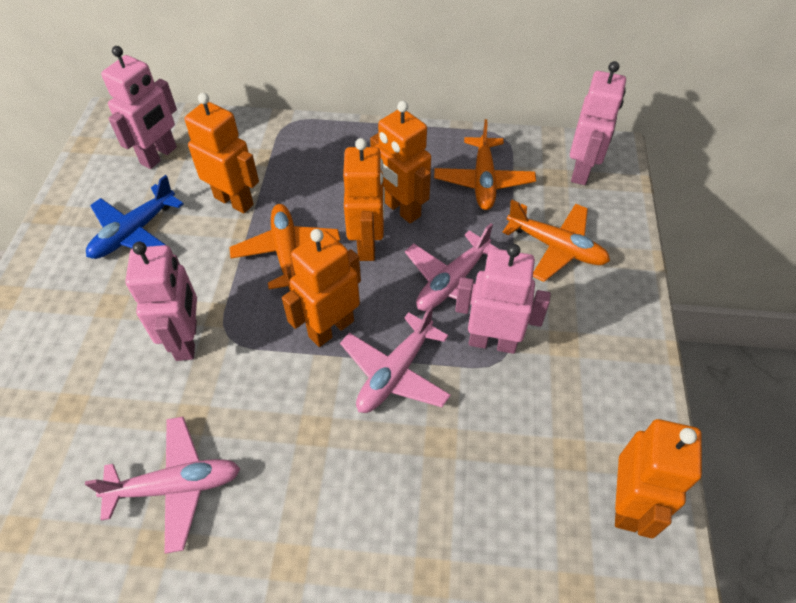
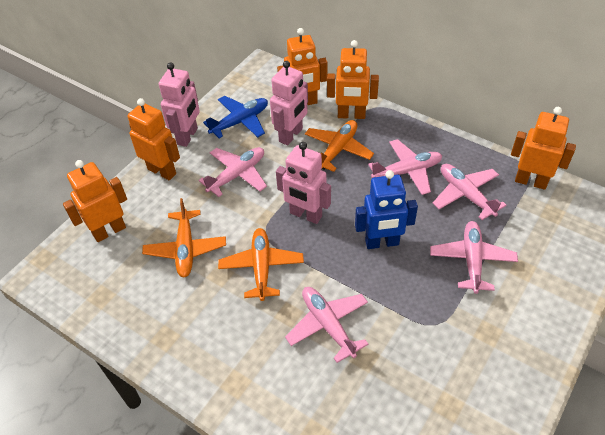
blue robot: 0 -> 1
pink plane: 3 -> 5
pink robot: 4 -> 3

